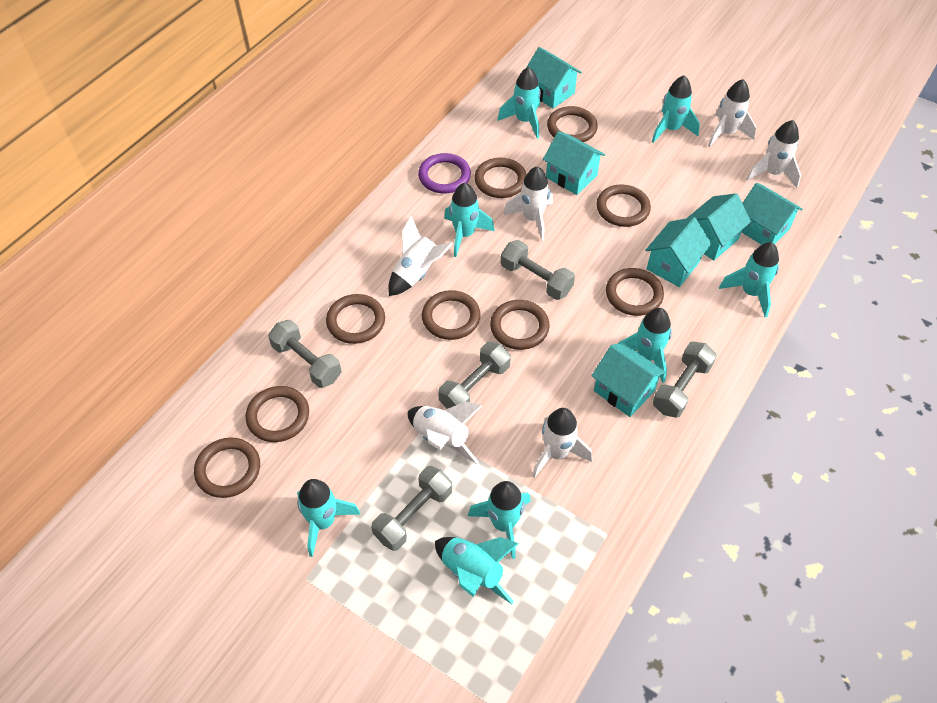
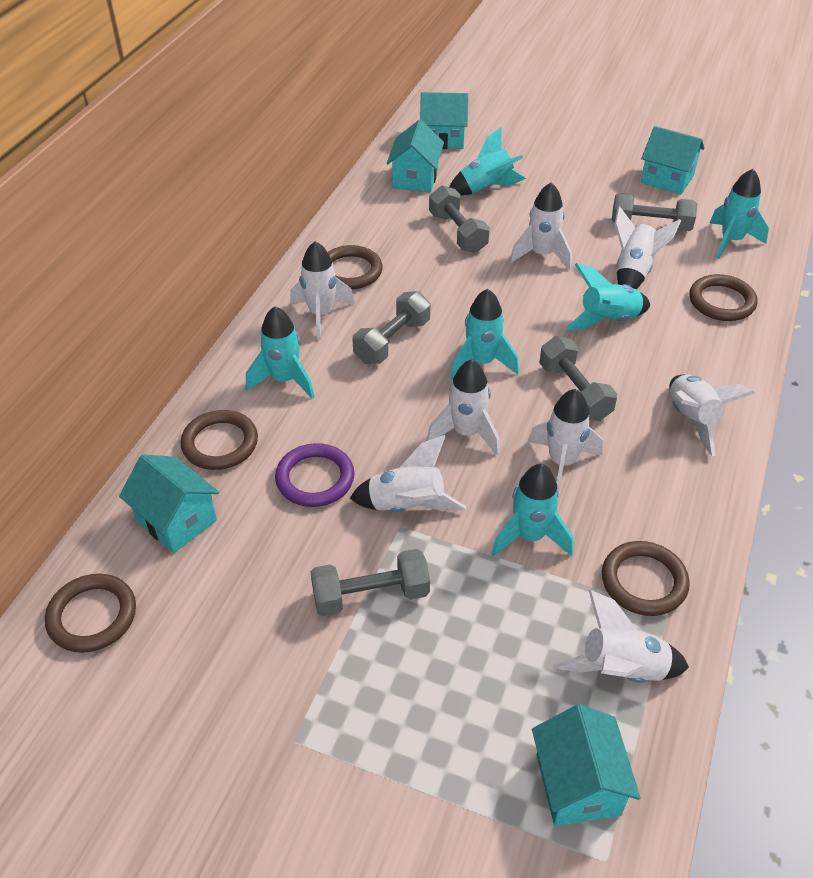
brown ring: 9 -> 5
turquoise house: 6 -> 5
turquoise rocket: 8 -> 6
white rocket: 6 -> 8

